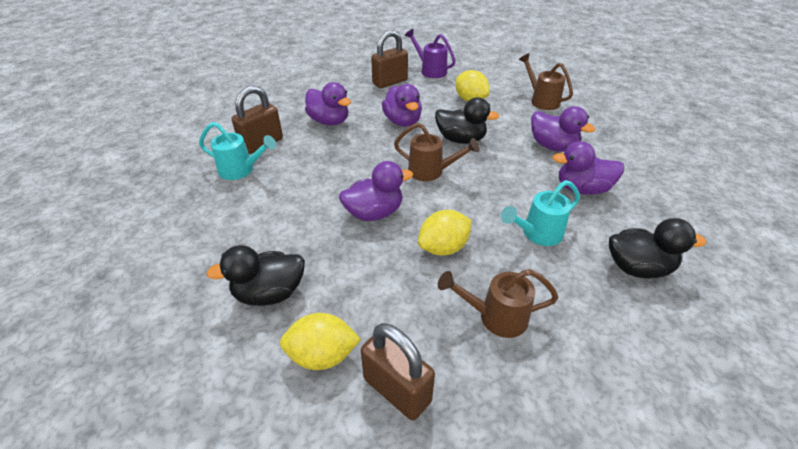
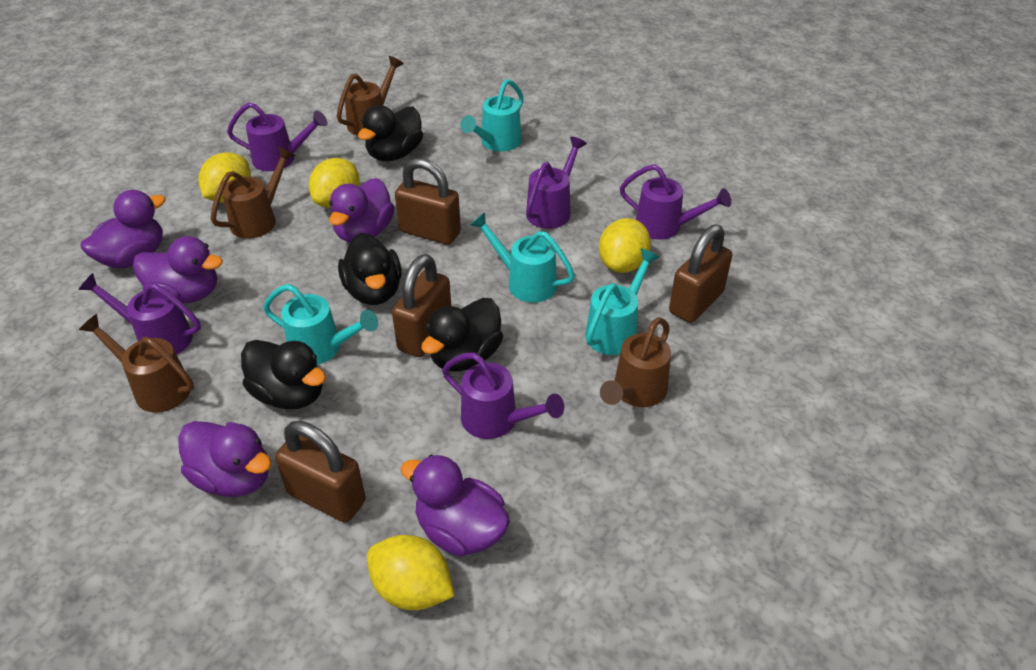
black duck: 3 -> 4
brown padlock: 3 -> 4
brown watering can: 3 -> 4
purple watering can: 1 -> 5
turquoise watering can: 2 -> 4
yellow lemon: 3 -> 4

